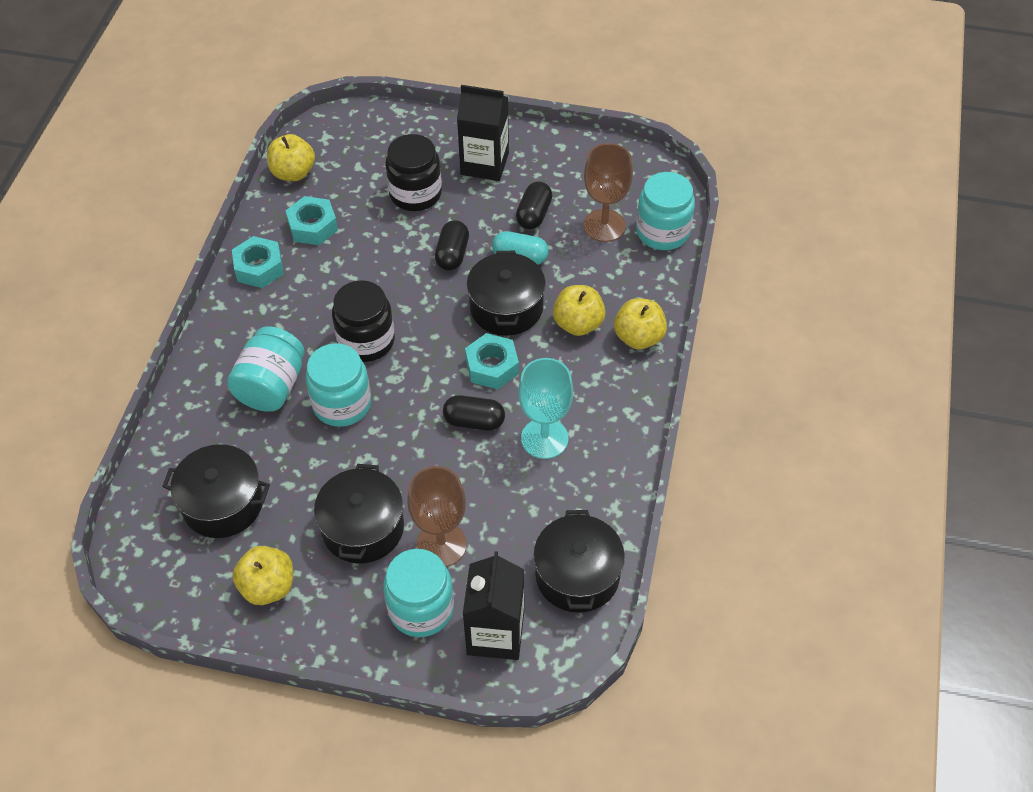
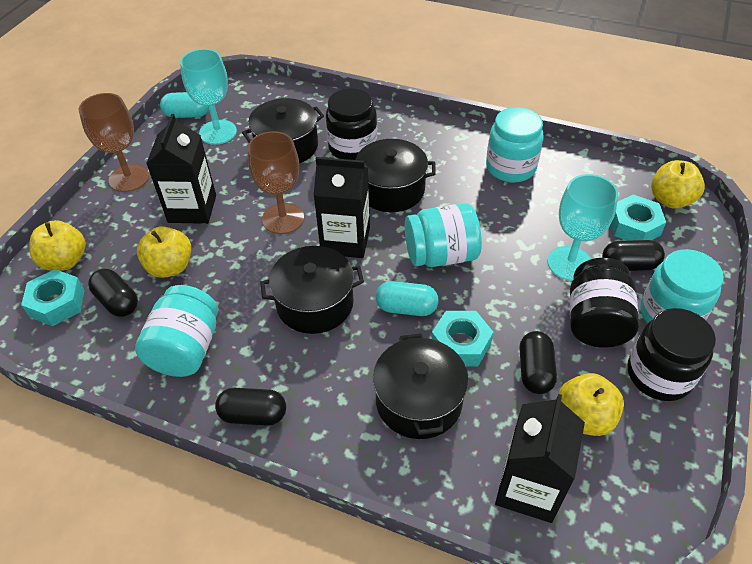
black capsule: 3 -> 4
black carton: 2 -> 3
black jar: 2 -> 3
turquoise capsule: 1 -> 2
turquoise goblet: 1 -> 2

